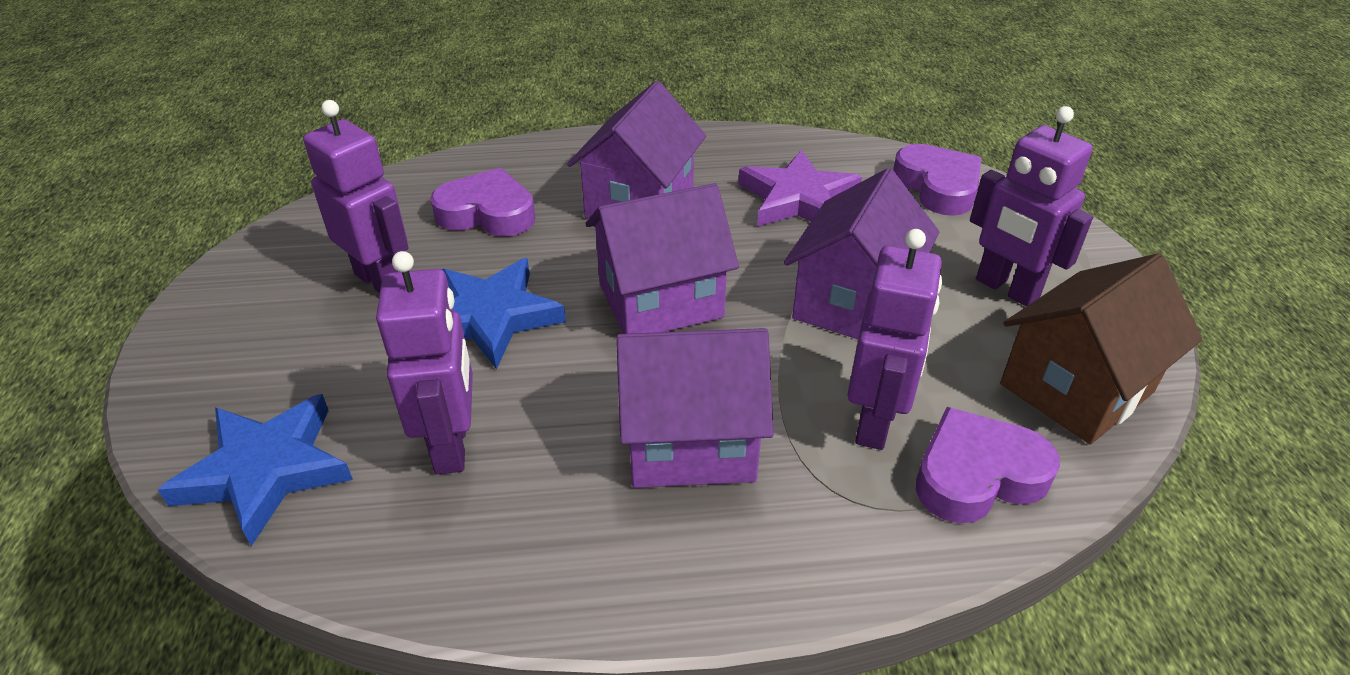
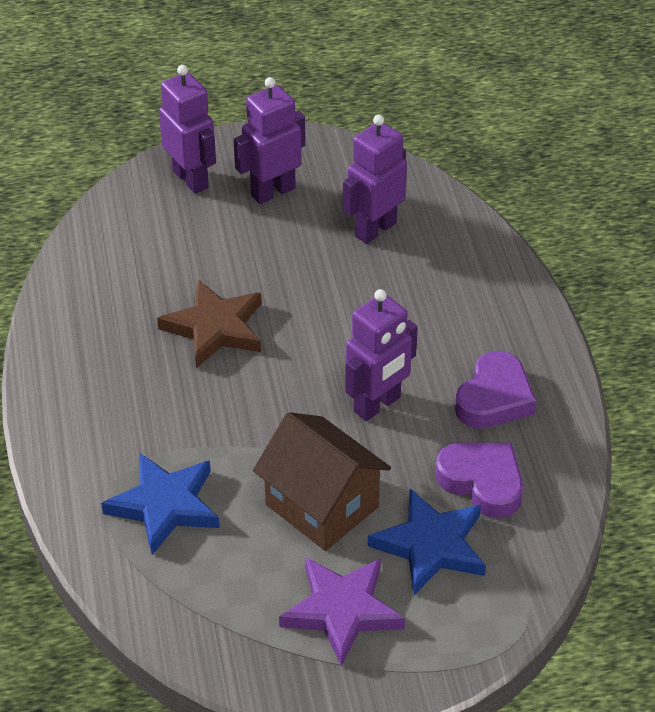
brown star: 0 -> 1
purple heart: 3 -> 2
purple house: 4 -> 0

